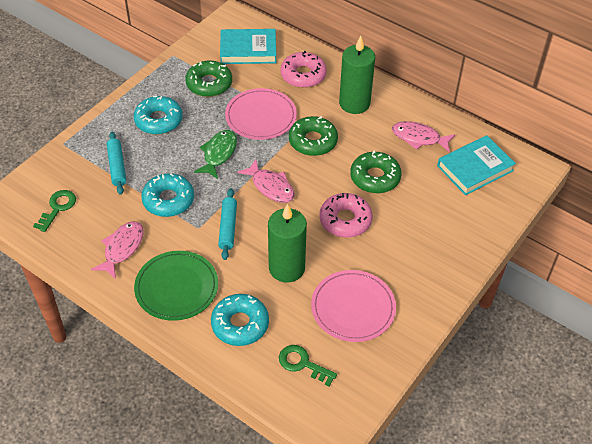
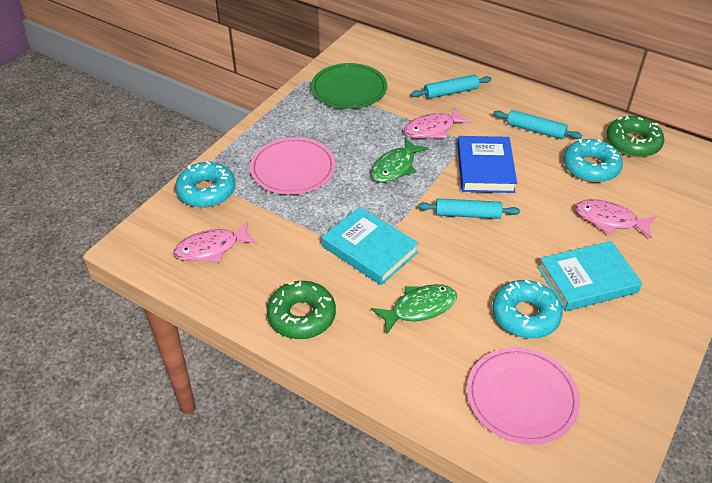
blue book: 0 -> 1
green candle: 2 -> 0
green donut: 3 -> 2
green fish: 1 -> 2
green key: 2 -> 0
pink donut: 2 -> 0
turquoise rolling pin: 2 -> 3

